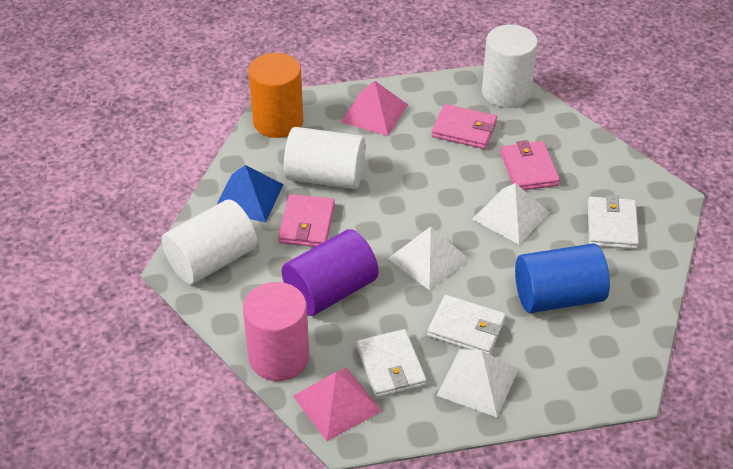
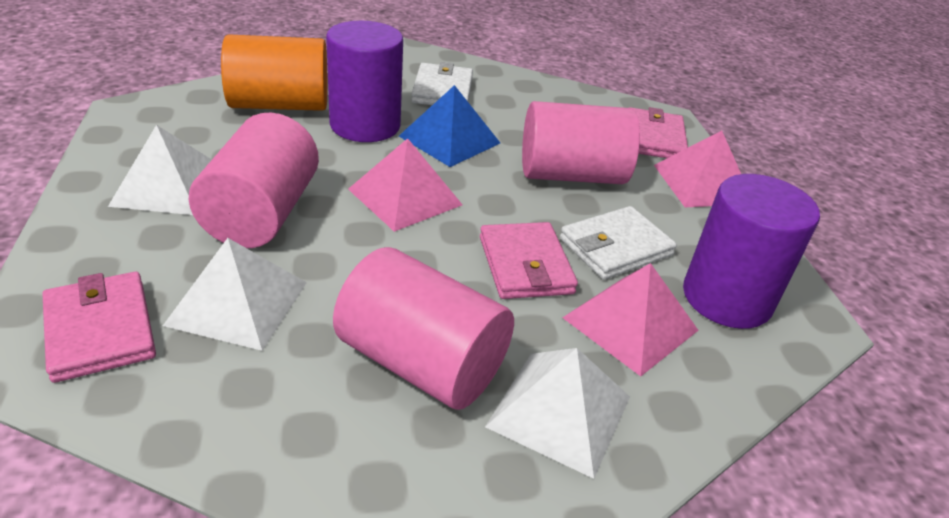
blue cylinder: 1 -> 0
pink cylinder: 1 -> 3
pink pyramid: 2 -> 3
purple cylinder: 1 -> 2
white cylinder: 3 -> 0
white wallet: 3 -> 2

